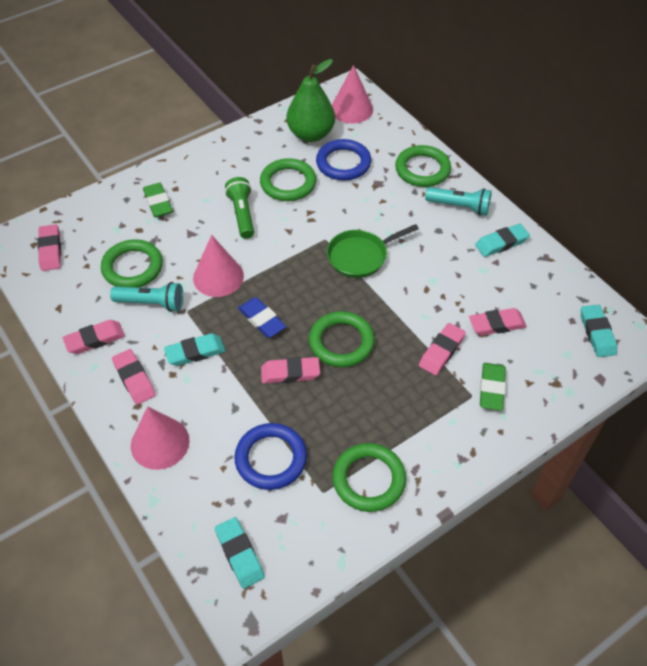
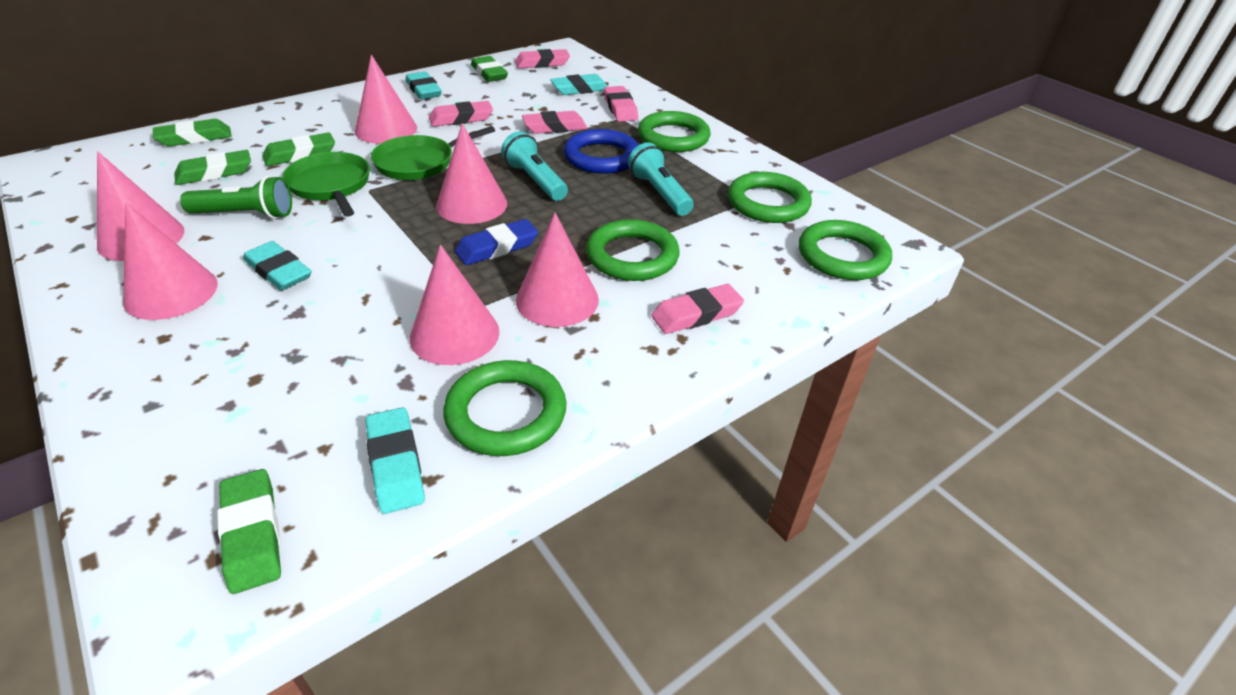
blue ring: 2 -> 1
green eraser: 2 -> 5
green pan: 1 -> 2
green pear: 1 -> 0
pink cone: 3 -> 6
pink eraser: 6 -> 5

